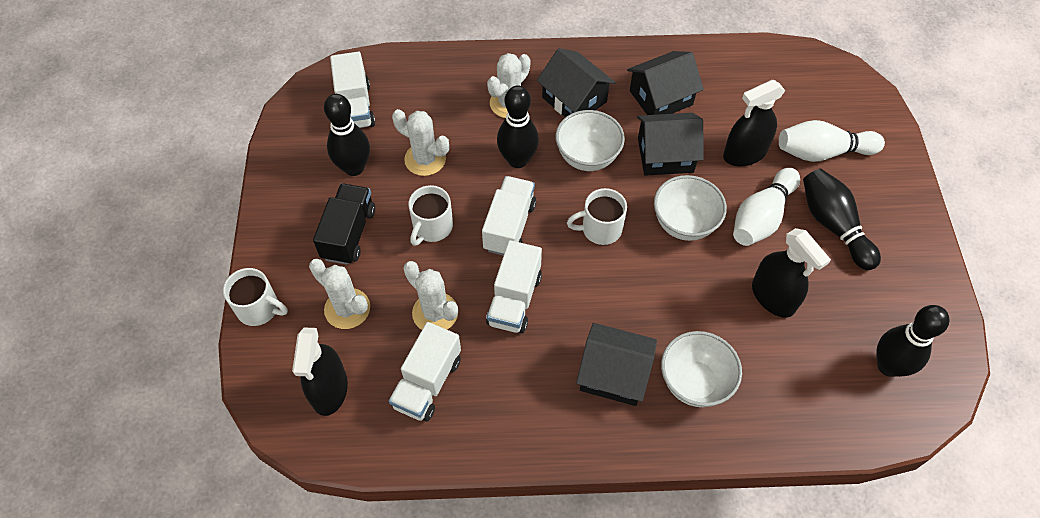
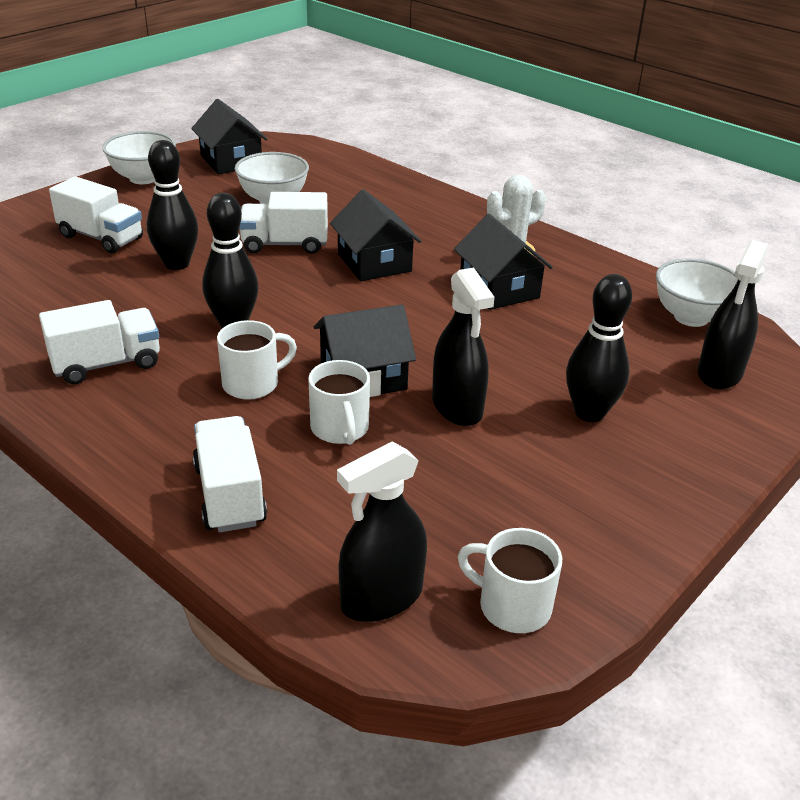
black bowling pin: 4 -> 3
black truck: 1 -> 0
white bowling pin: 2 -> 0
white cactus: 4 -> 1

